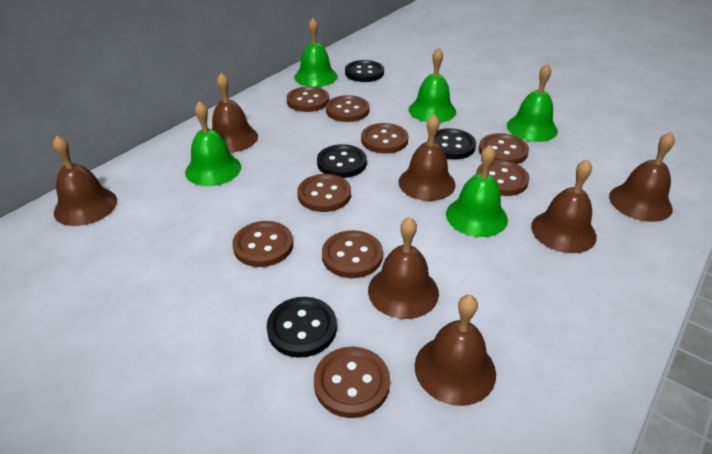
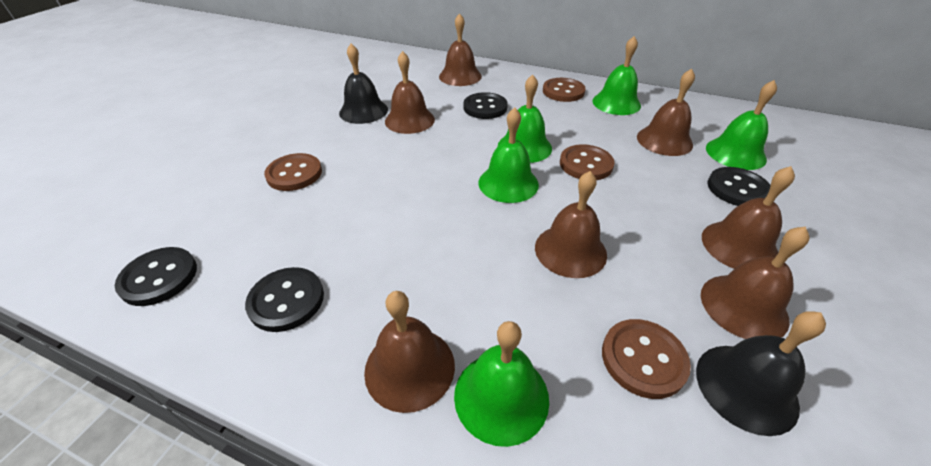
black bell: 0 -> 2
brown button: 9 -> 4

